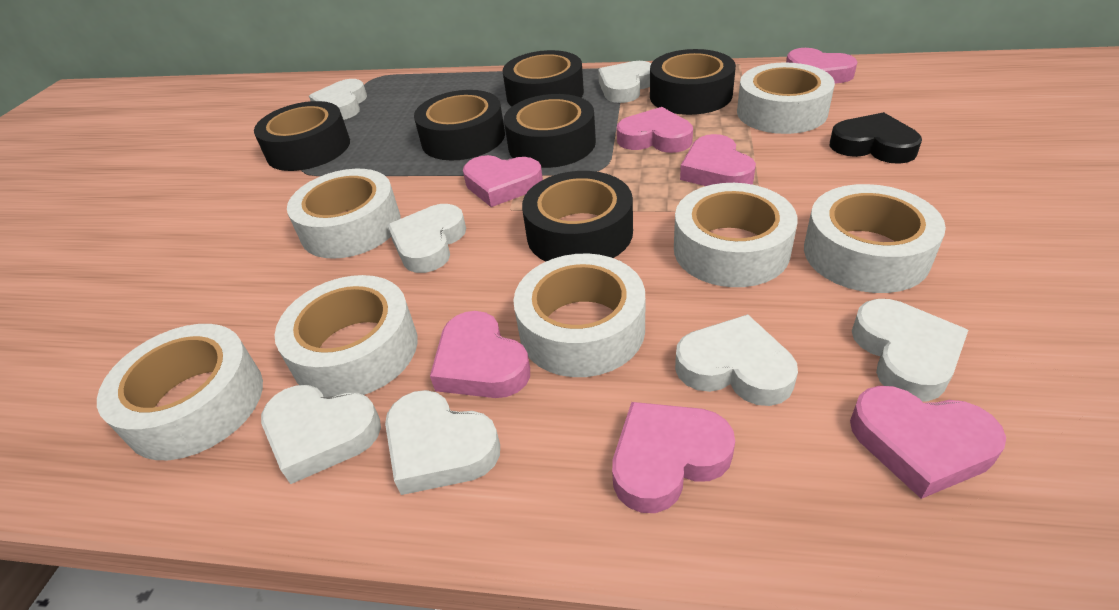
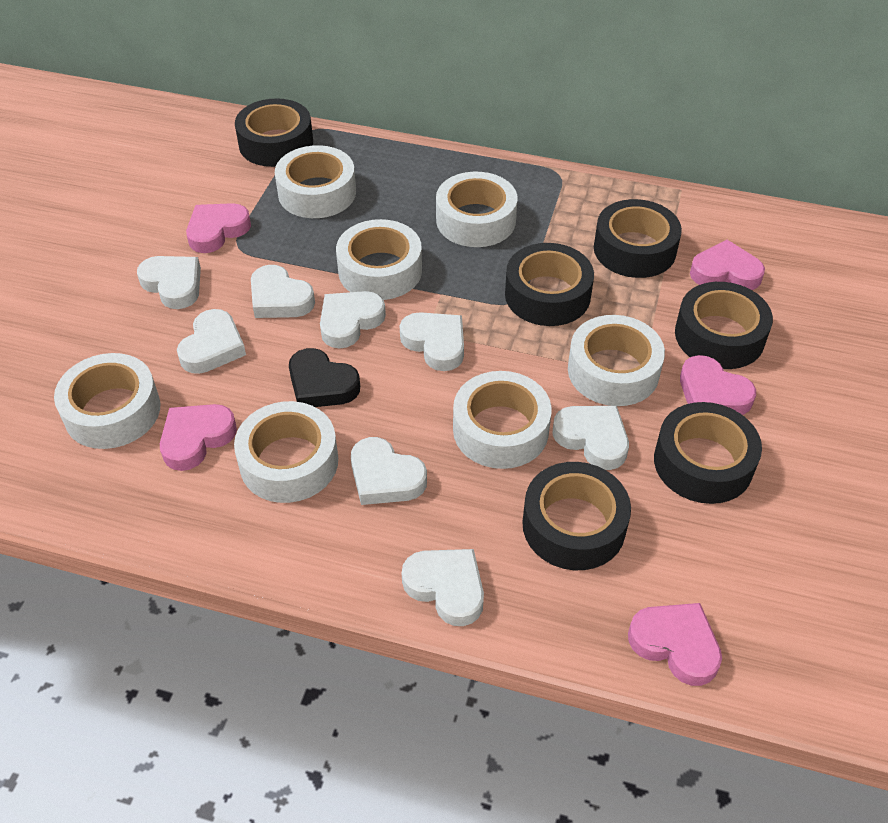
pink heart: 7 -> 5
white heart: 7 -> 8

